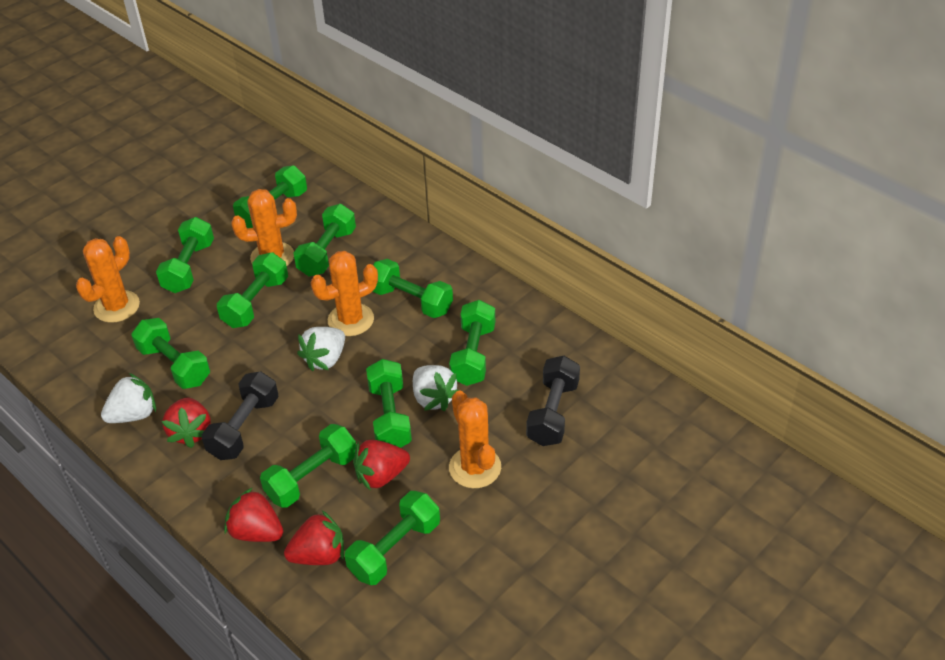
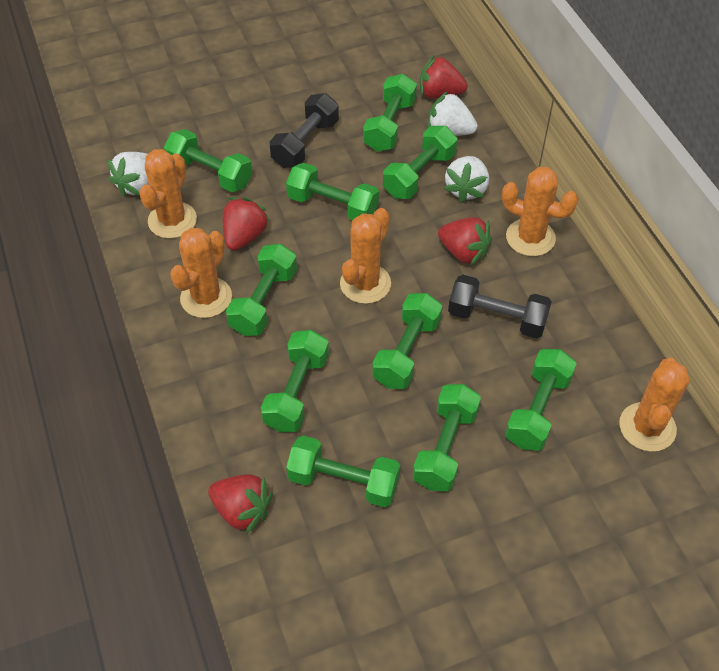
orange cactus: 4 -> 5

